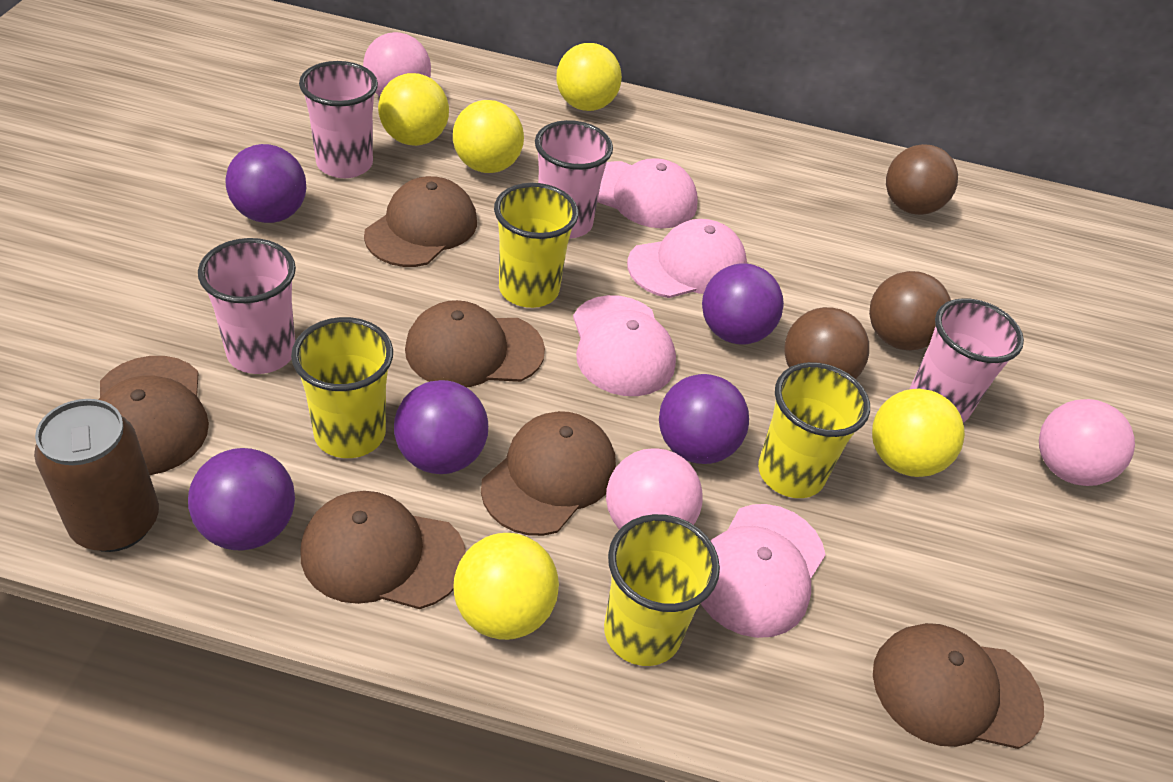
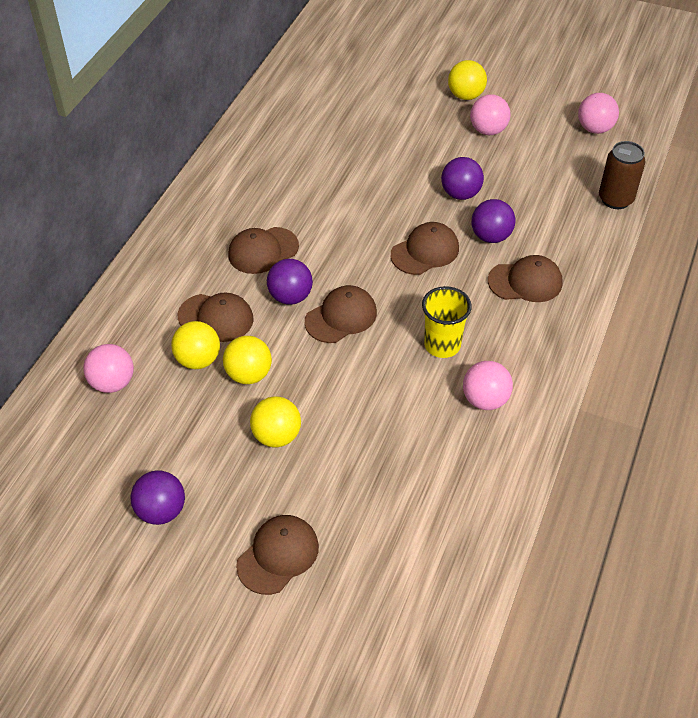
brown ball: 3 -> 0
pink ball: 3 -> 4
pink cap: 4 -> 0
pink cup: 4 -> 0
purple ball: 5 -> 4
yellow ball: 5 -> 4
yellow cup: 4 -> 1

